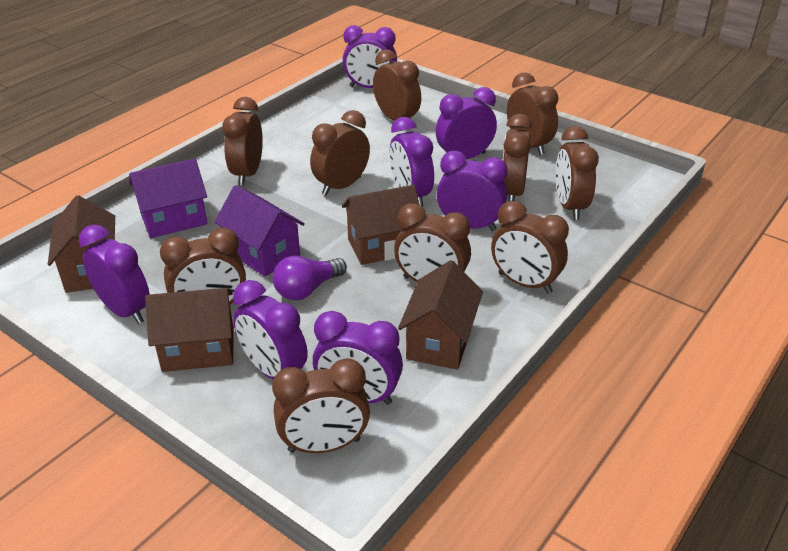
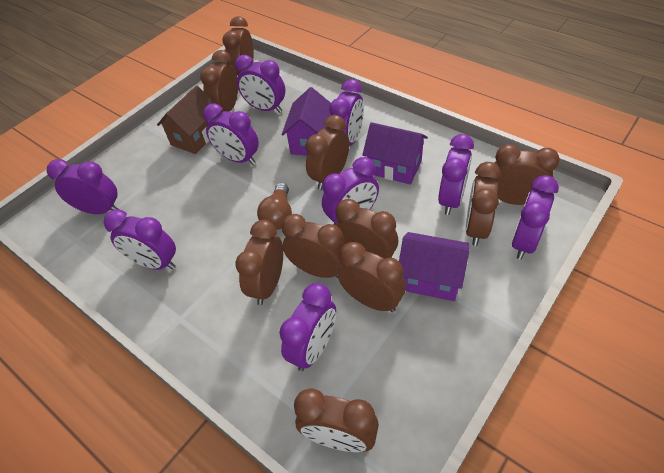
brown house: 4 -> 1
brown light bulb: 0 -> 1
purple clock: 7 -> 9
purple house: 2 -> 3
purple light bulb: 1 -> 0

